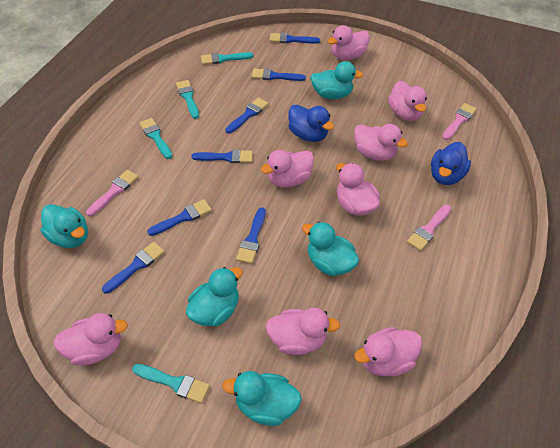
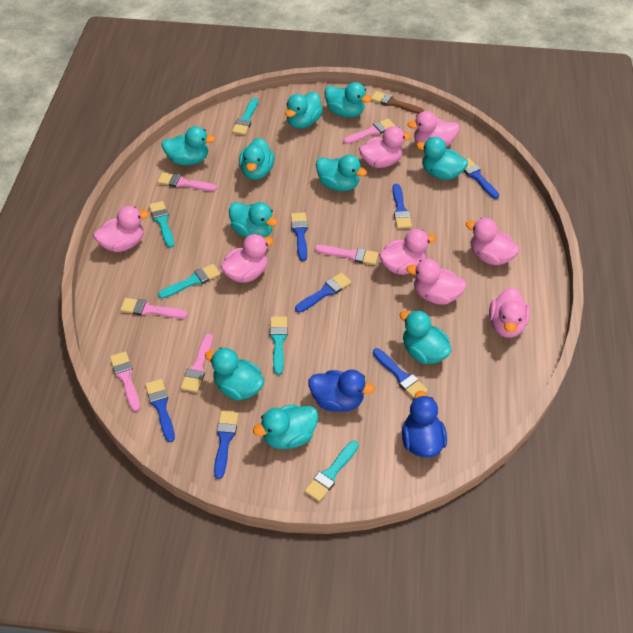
brown brush: 0 -> 1
pink brush: 3 -> 6
turquoise brush: 4 -> 5
turquoise duck: 5 -> 10

